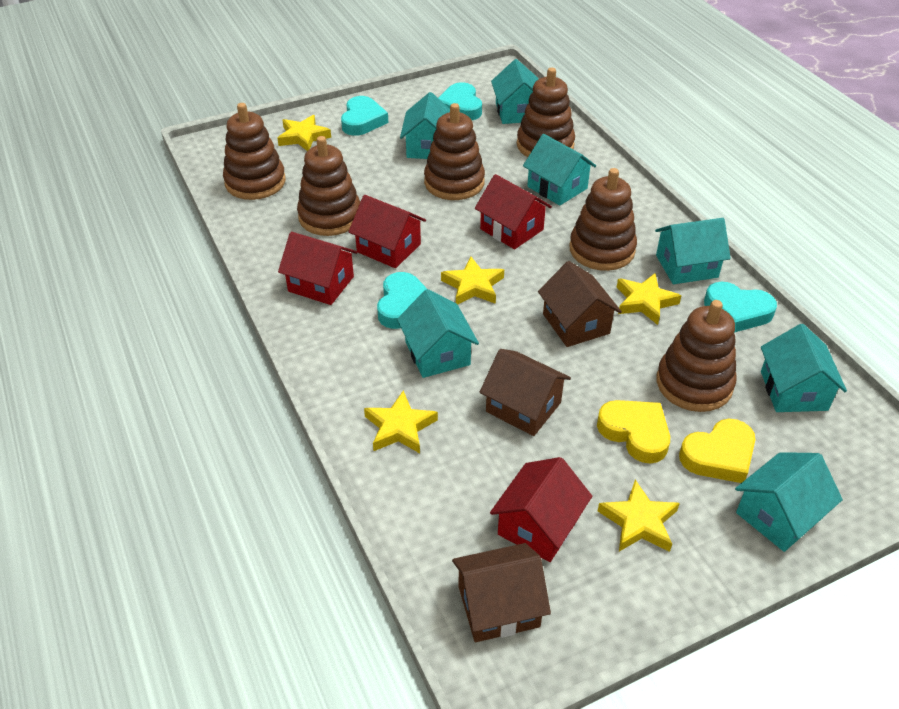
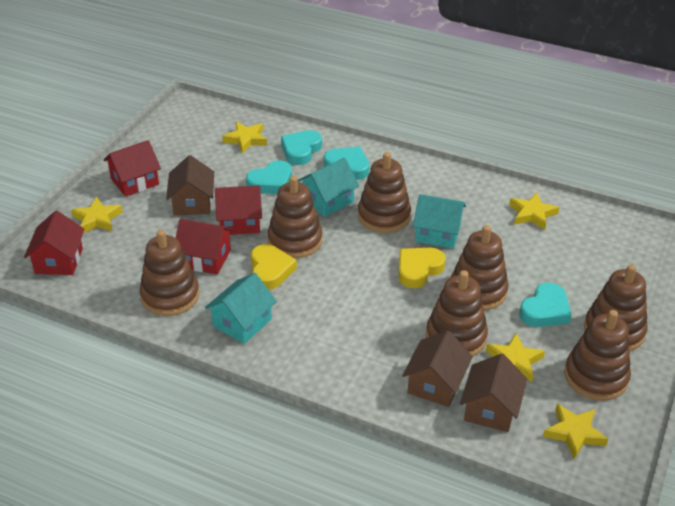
brown stacking toy: 6 -> 7
turquoise house: 7 -> 3

